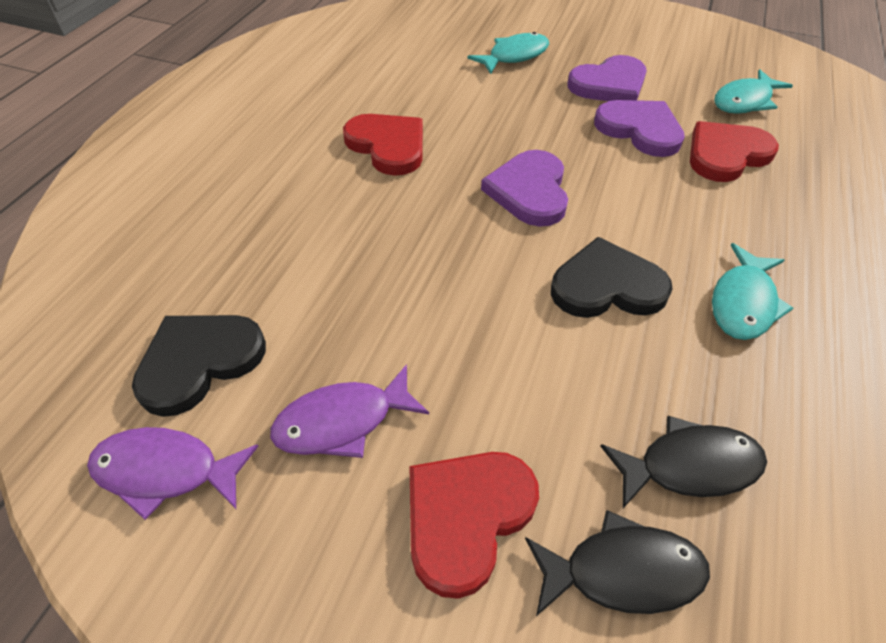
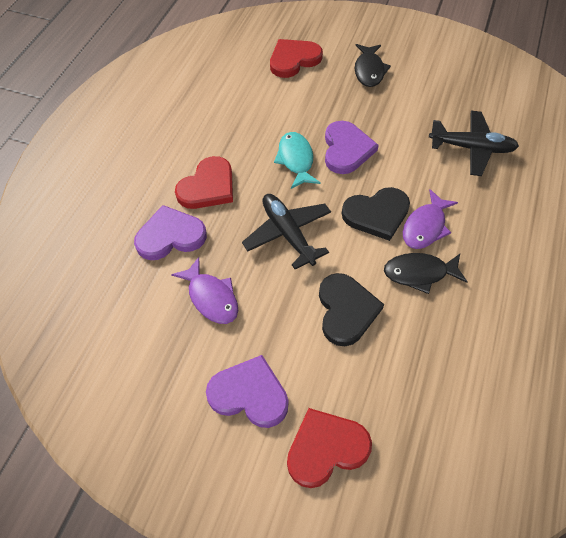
black plane: 0 -> 2
turquoise fish: 3 -> 1

